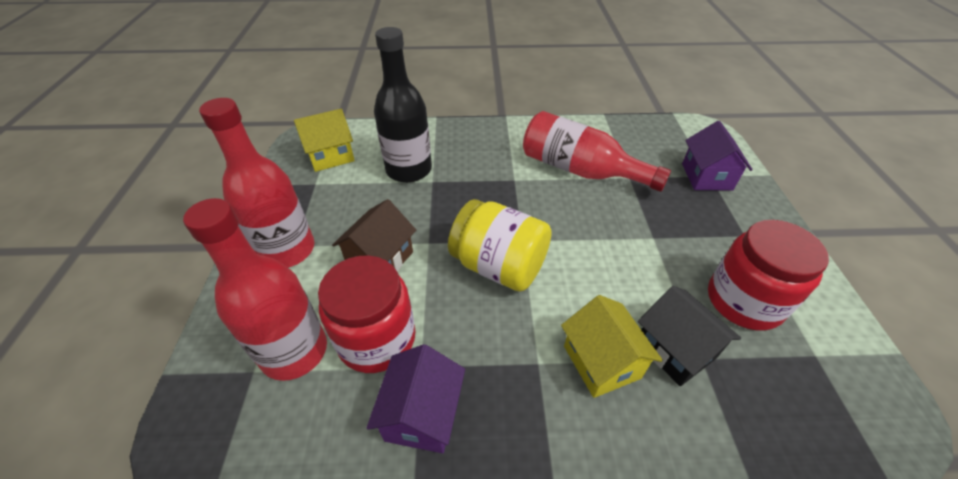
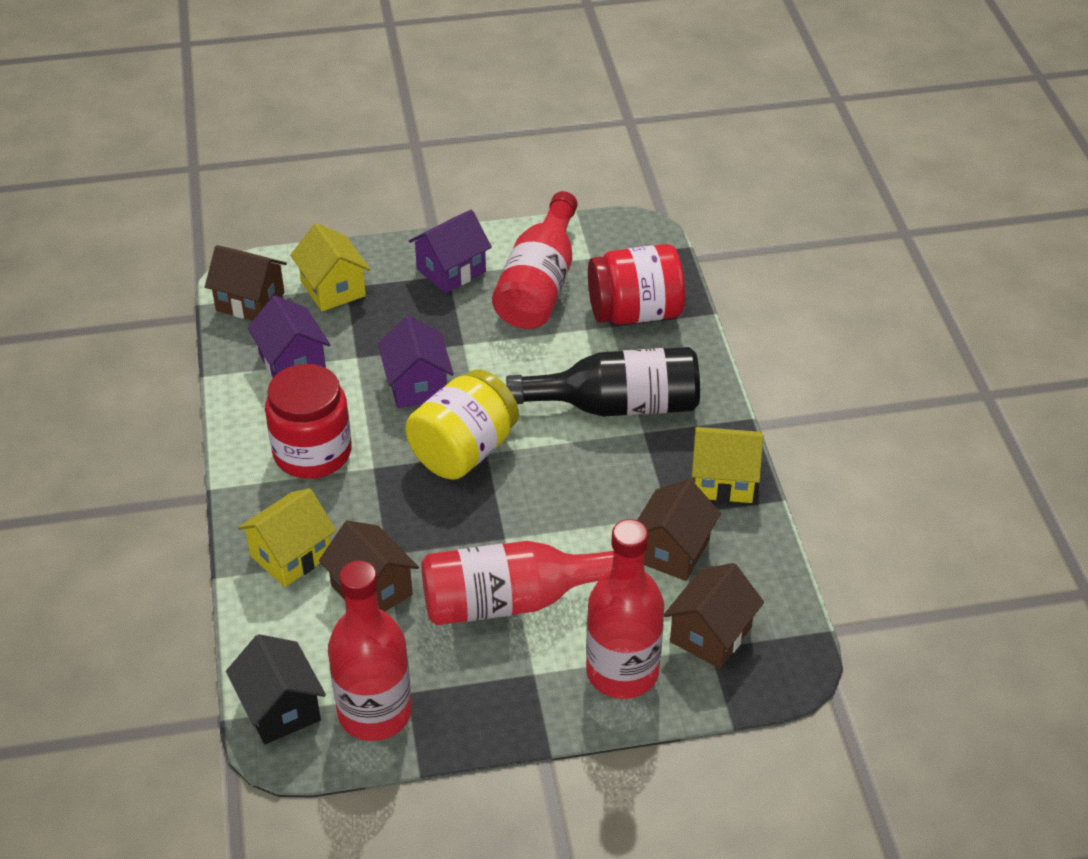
brown house: 1 -> 4
purple house: 2 -> 3
red bottle: 3 -> 4
yellow house: 2 -> 3

